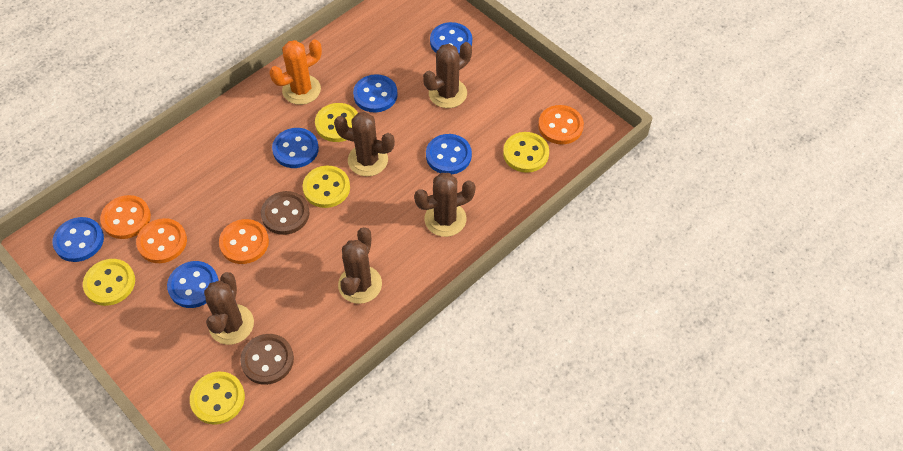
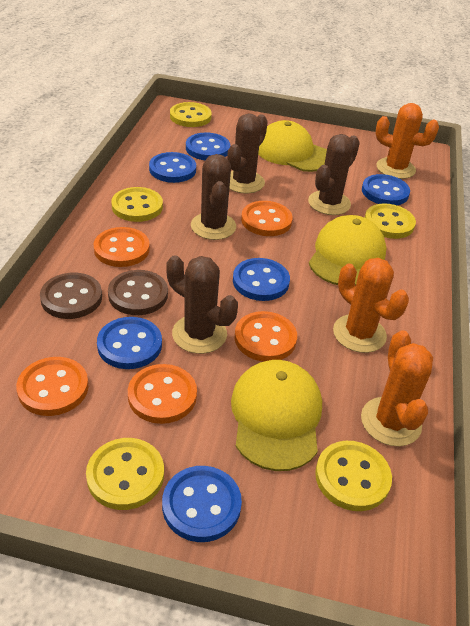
brown cactus: 5 -> 4
orange button: 4 -> 5
orange cactus: 1 -> 3
yellow cap: 0 -> 3

